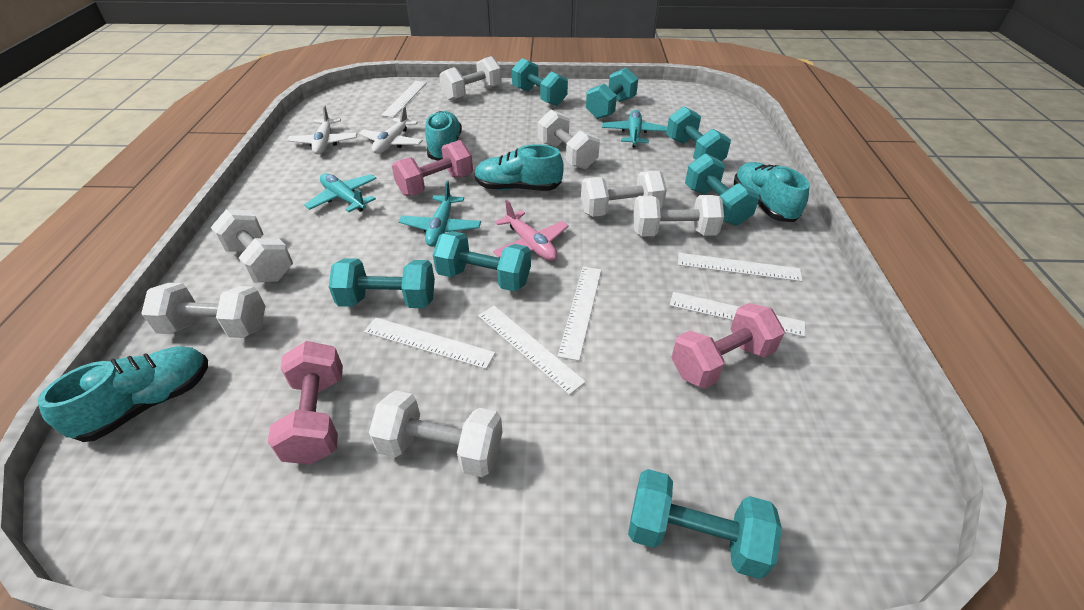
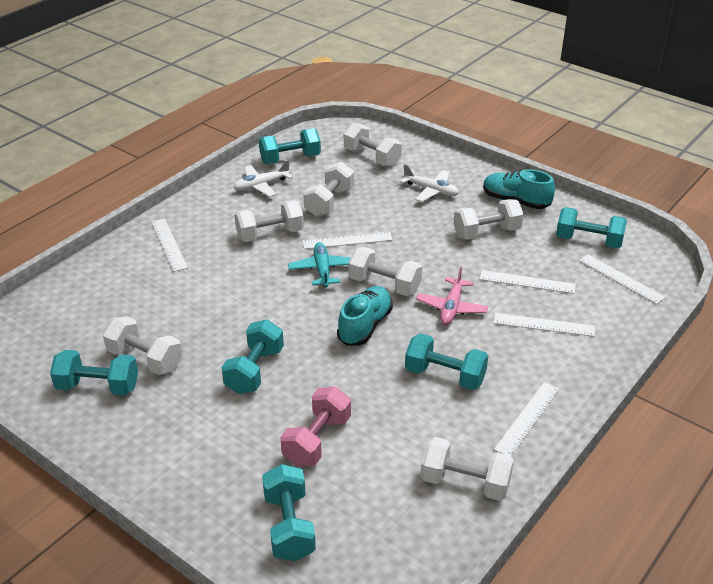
pink dumbbell: 3 -> 1
turquoise dumbbell: 7 -> 6
turquoise plane: 3 -> 1
turquoise shoe: 4 -> 2

